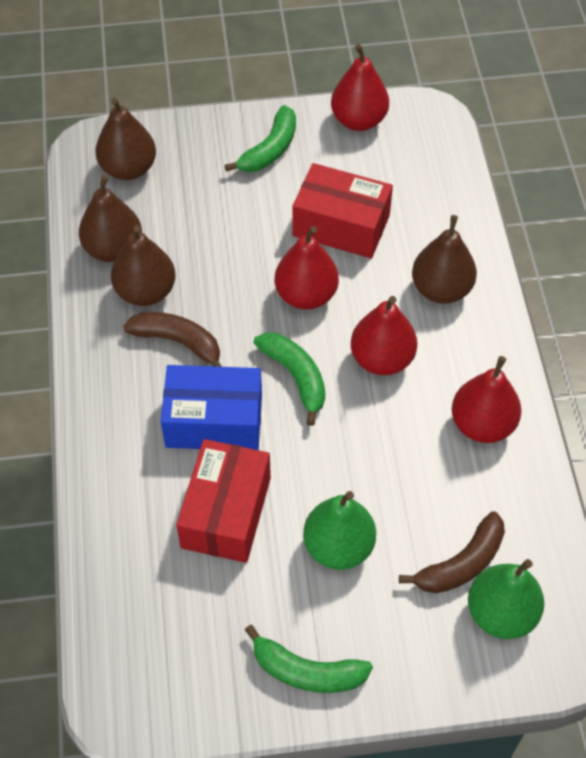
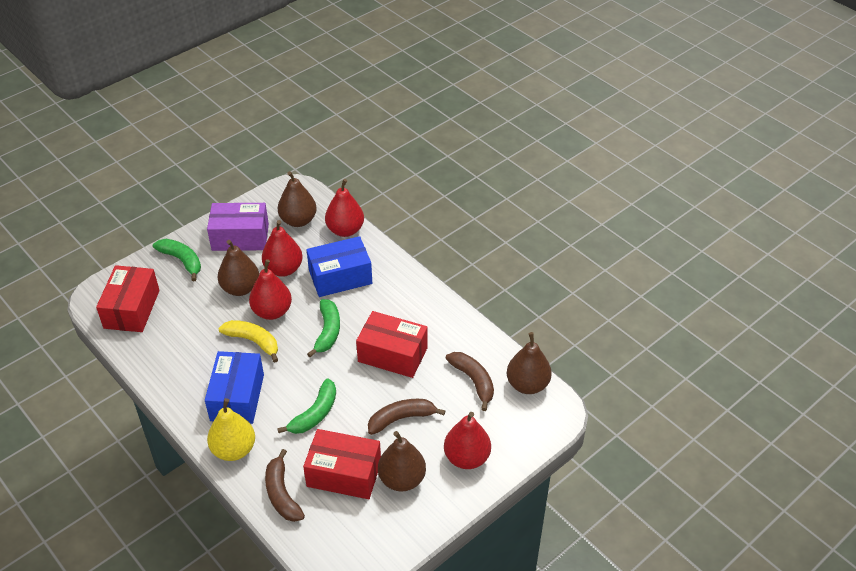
blue box: 1 -> 2
brown banana: 2 -> 3
green pear: 2 -> 0
purple box: 0 -> 1
red box: 2 -> 3
yellow banana: 0 -> 1
yellow pear: 0 -> 1

